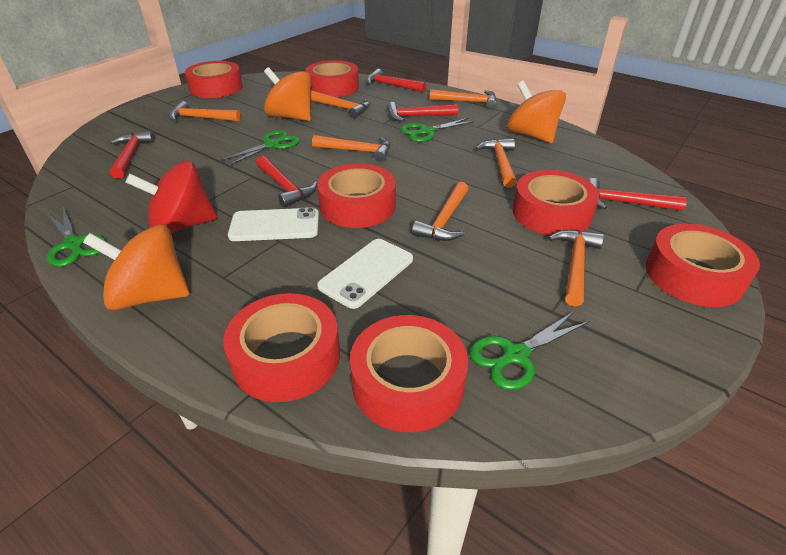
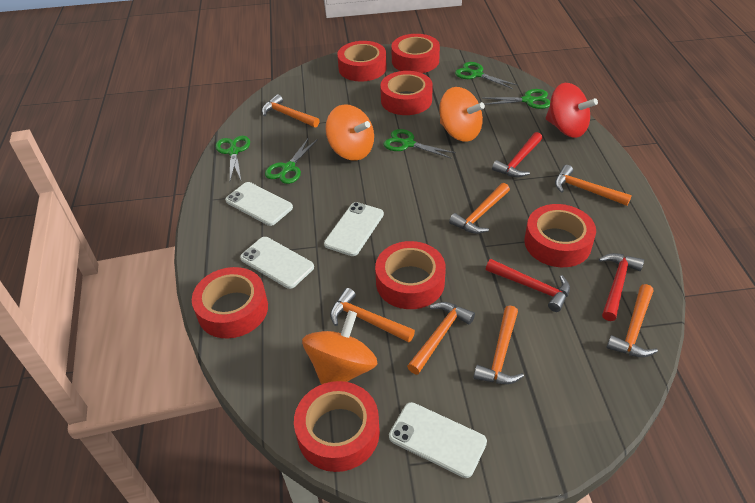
green scissors: 4 -> 5
red hammer: 5 -> 3
white phone: 2 -> 4

